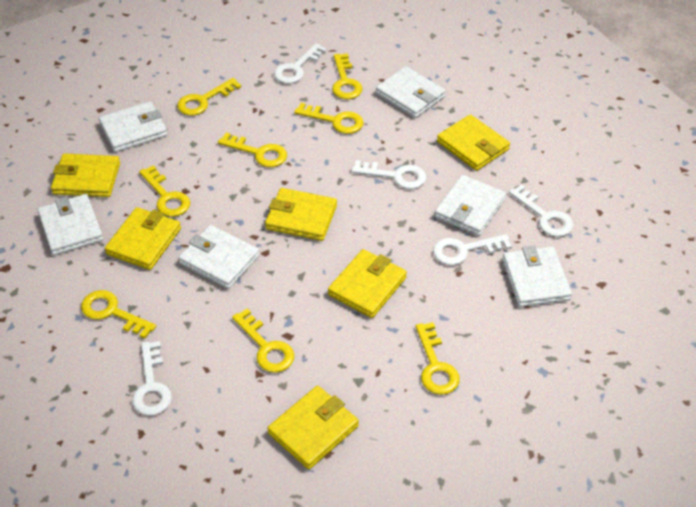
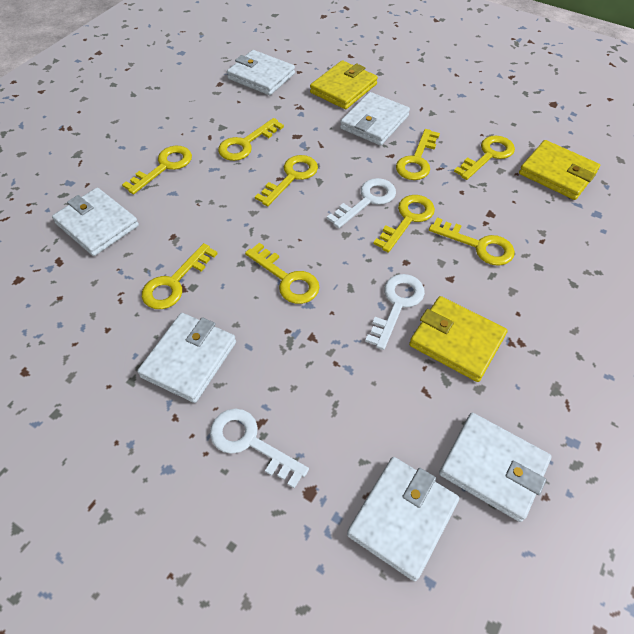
white key: 5 -> 3
yellow key: 8 -> 9
yellow wallet: 6 -> 3

